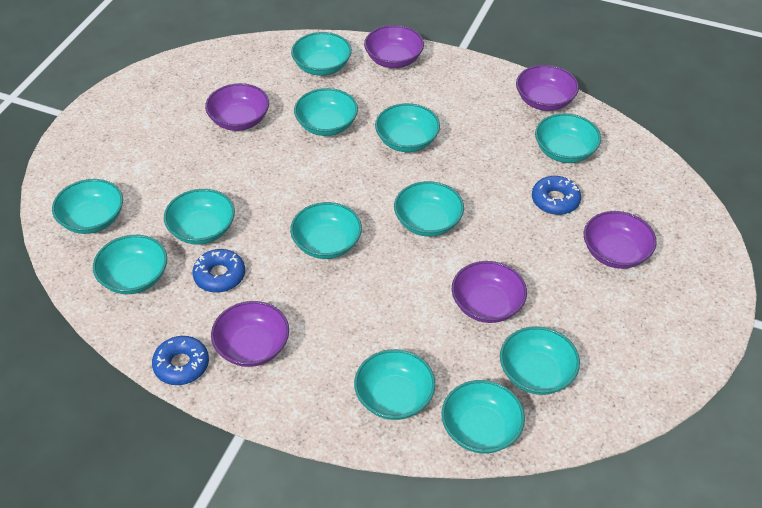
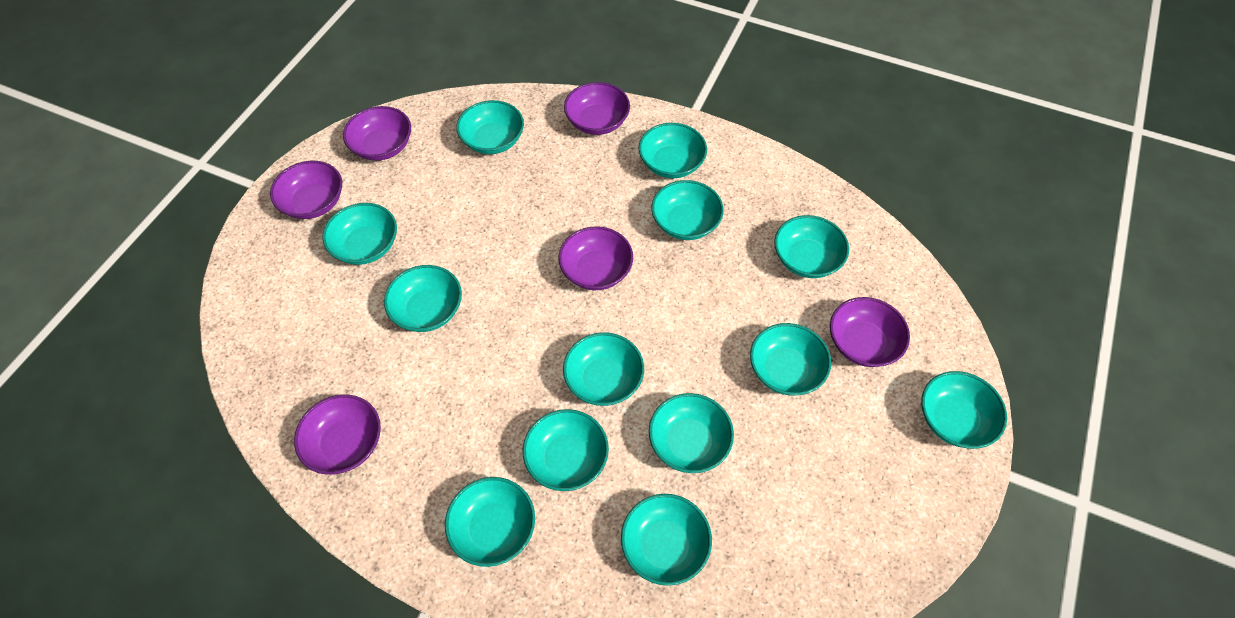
blue donut: 3 -> 0
turquoise bowl: 12 -> 13

